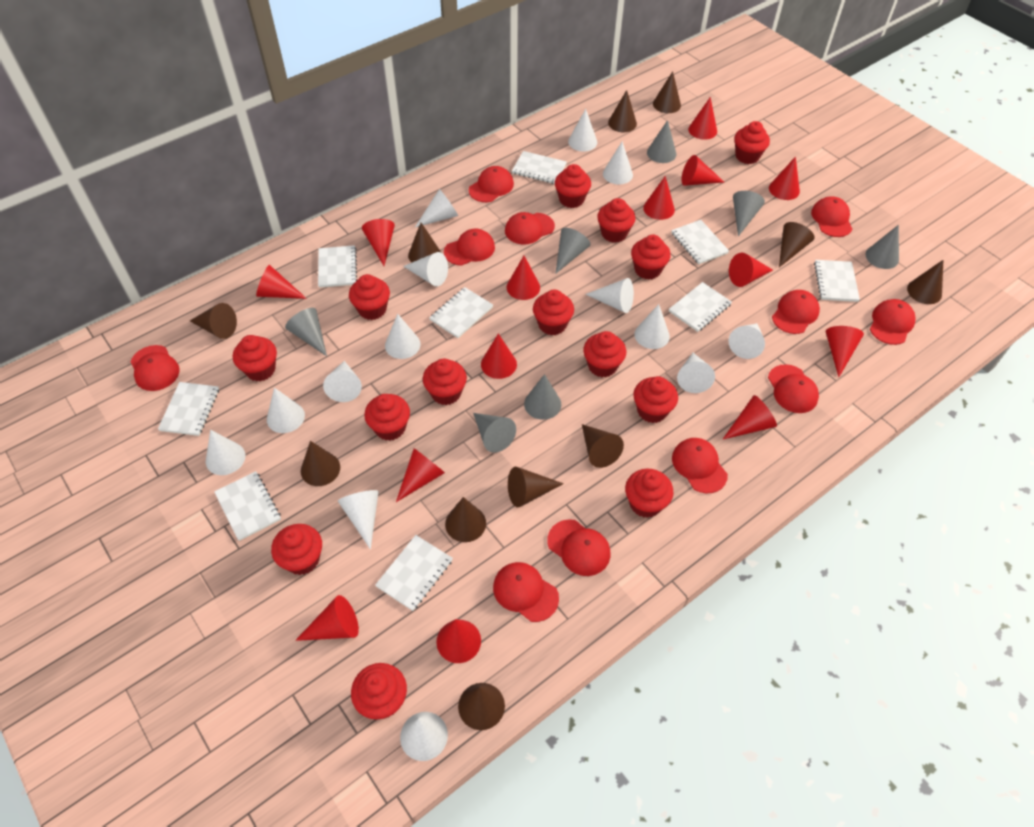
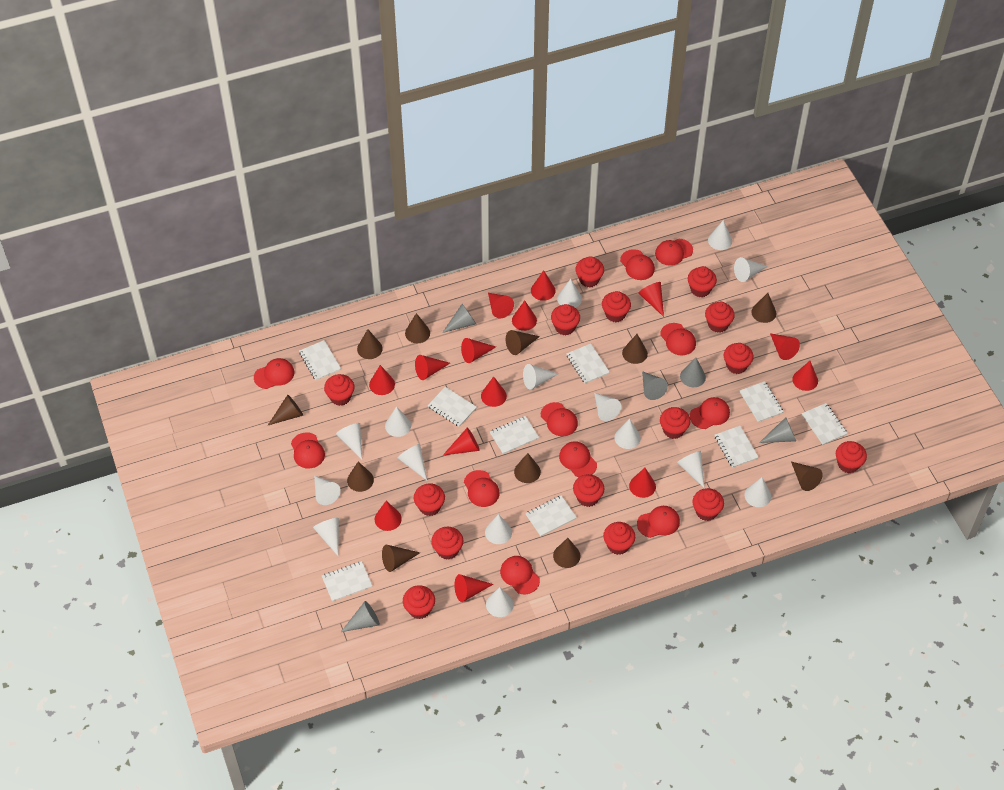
grey cone: 7 -> 5
red cupcake: 14 -> 15
white cone: 14 -> 15

